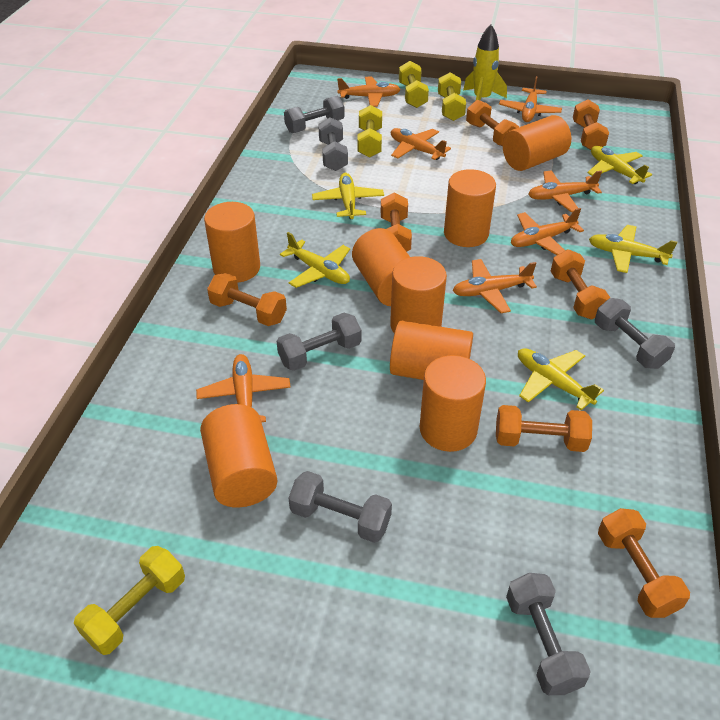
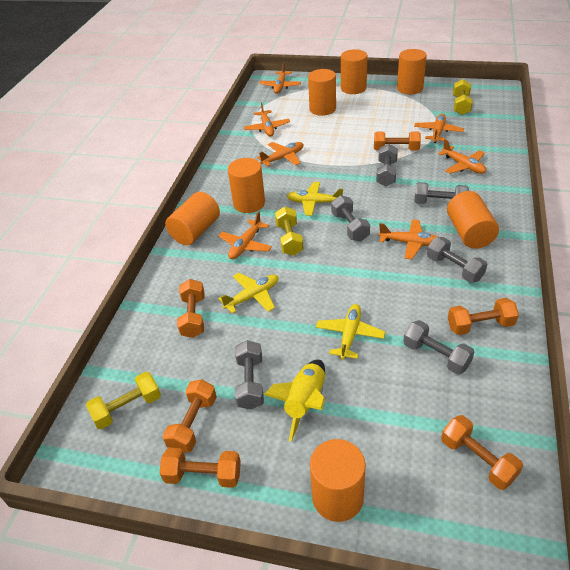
orange cylinder: 8 -> 7
orange dumbbell: 7 -> 6
yellow dumbbell: 4 -> 3
yellow plane: 5 -> 3

